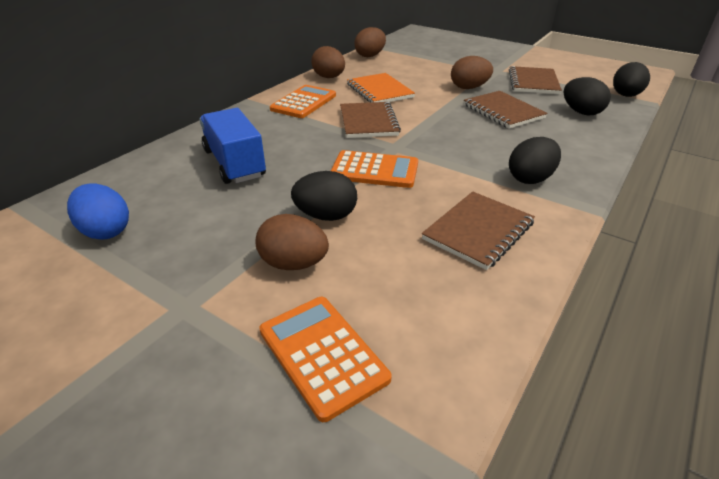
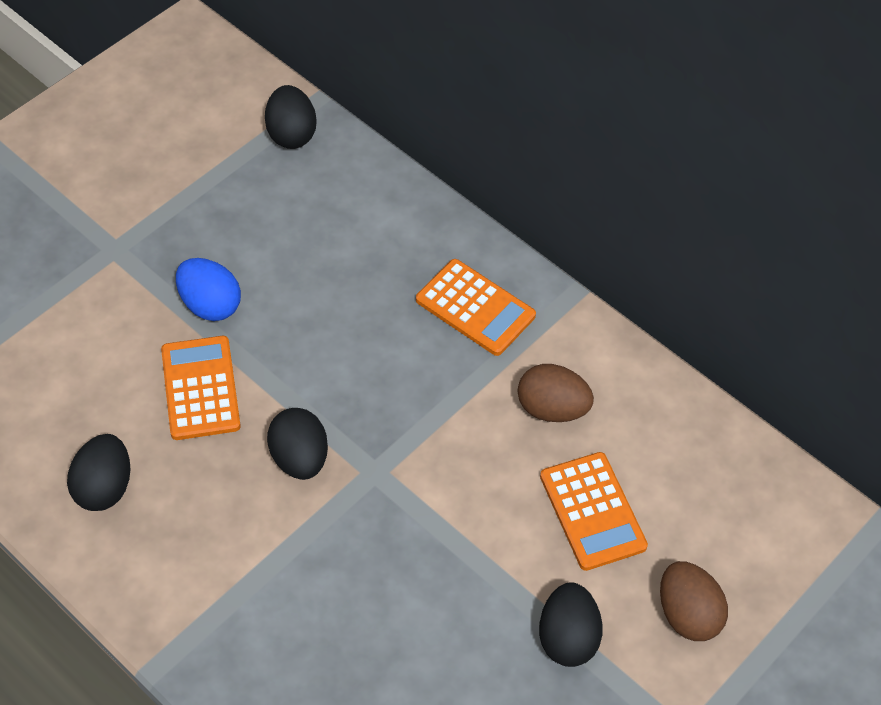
blue truck: 1 -> 0
brown egg: 4 -> 2
brown notebook: 4 -> 0
orange notebook: 1 -> 0

